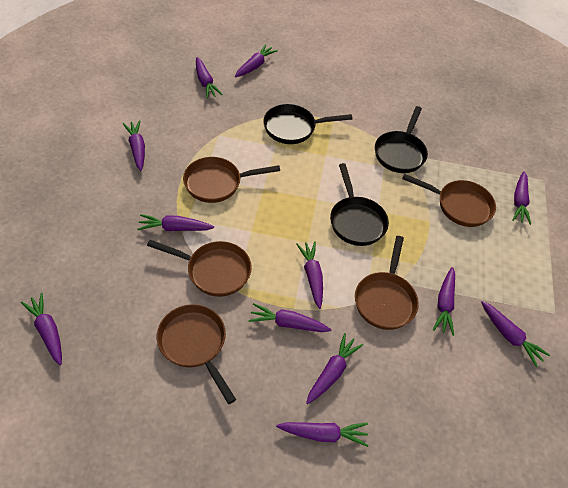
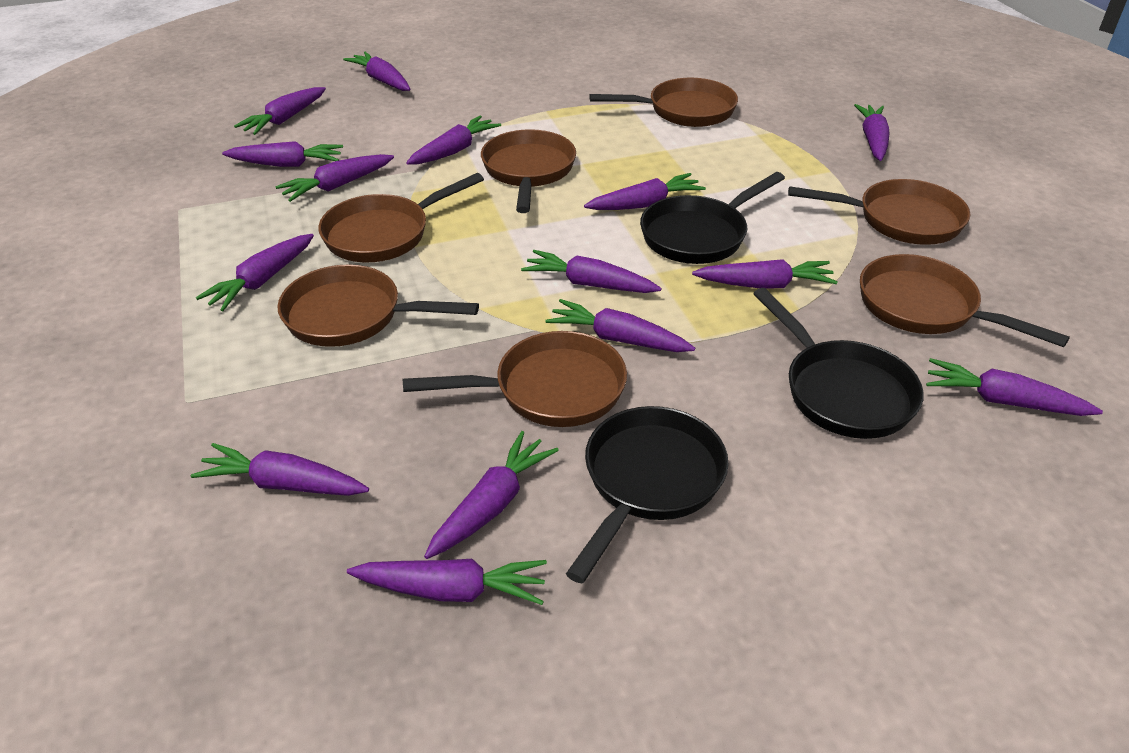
brown pan: 5 -> 7
purple carrot: 12 -> 15

